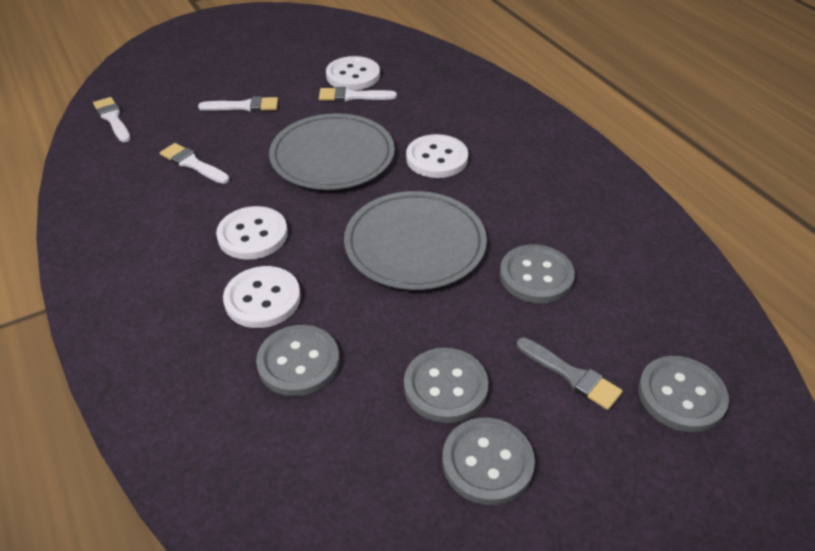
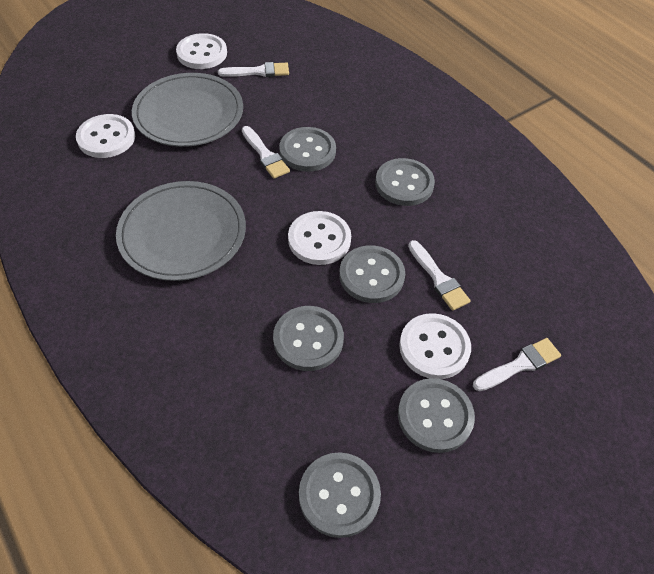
grey brush: 1 -> 0
grey button: 5 -> 6

